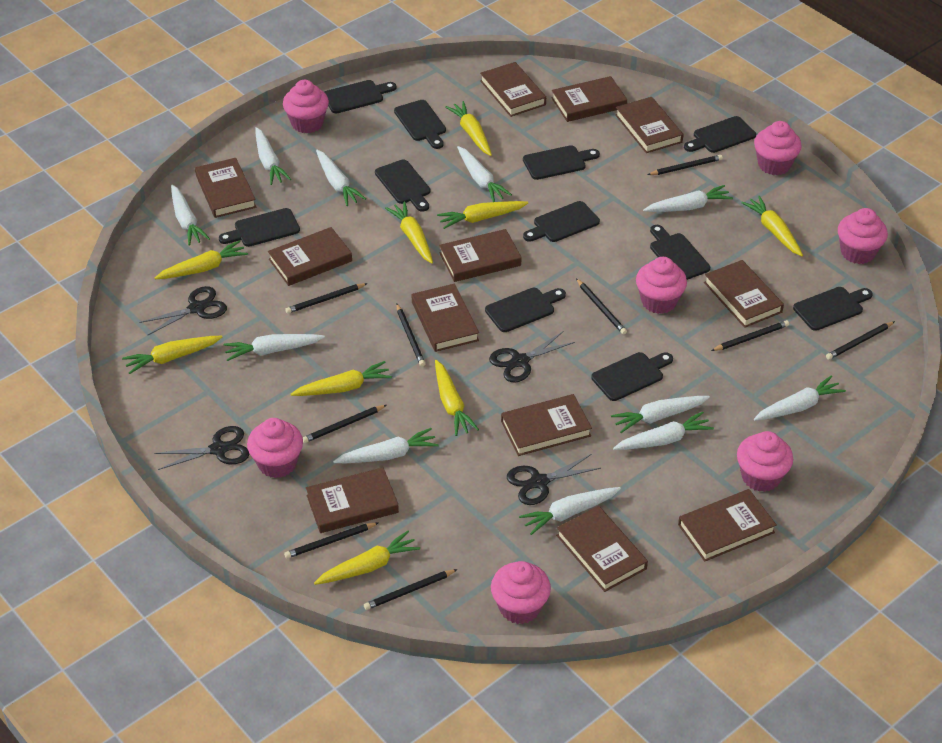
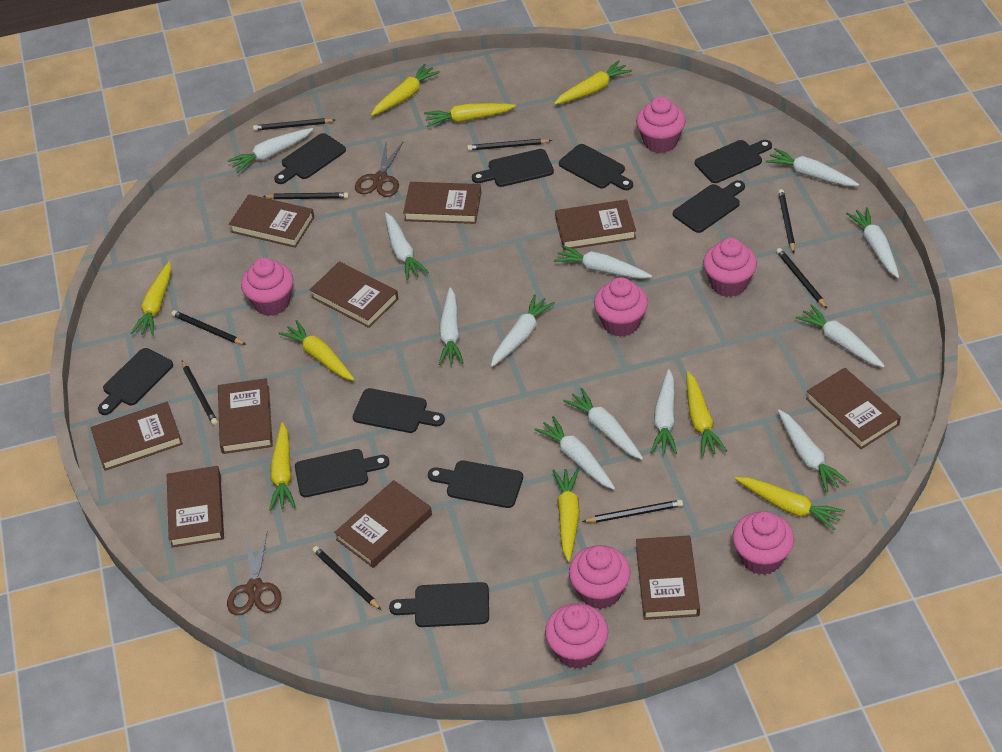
black cutting board: 11 -> 10
black scissors: 4 -> 0
brown book: 12 -> 10
brown scissors: 0 -> 2
white carrot: 11 -> 12

